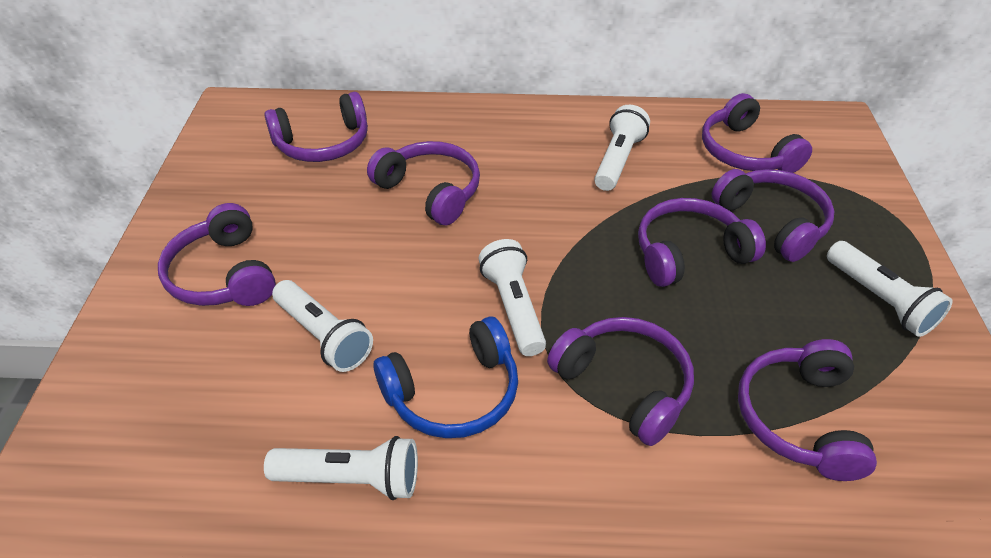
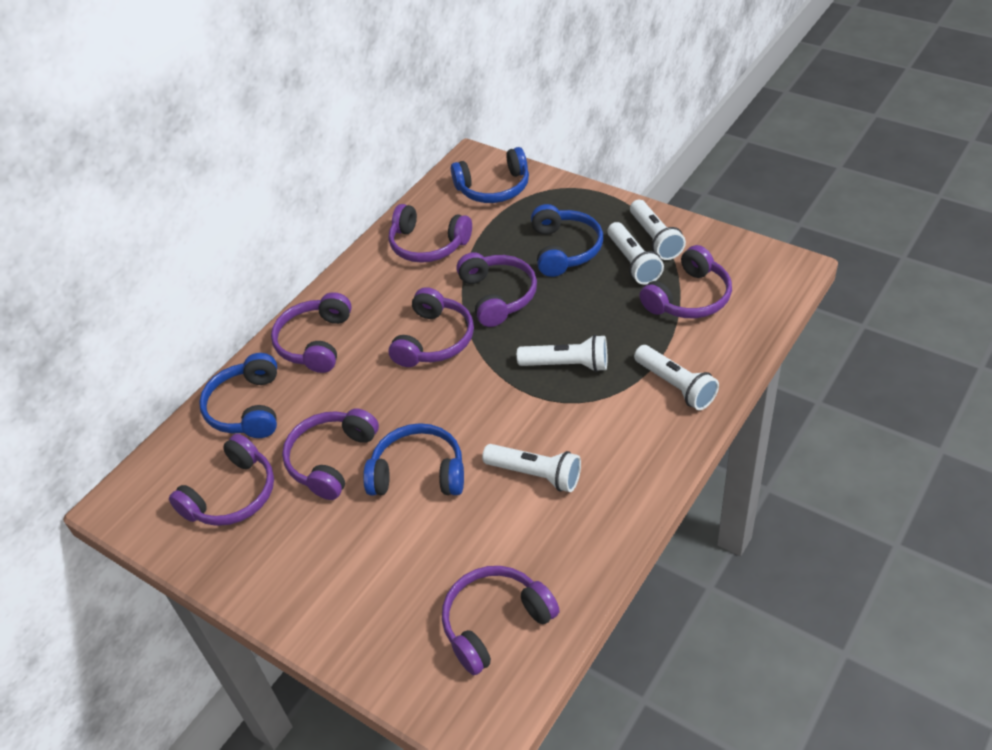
blue headphones: 1 -> 4

